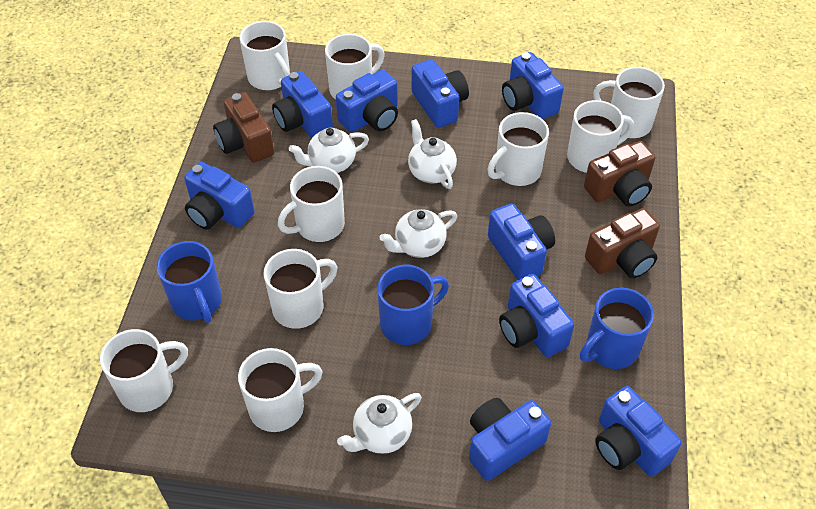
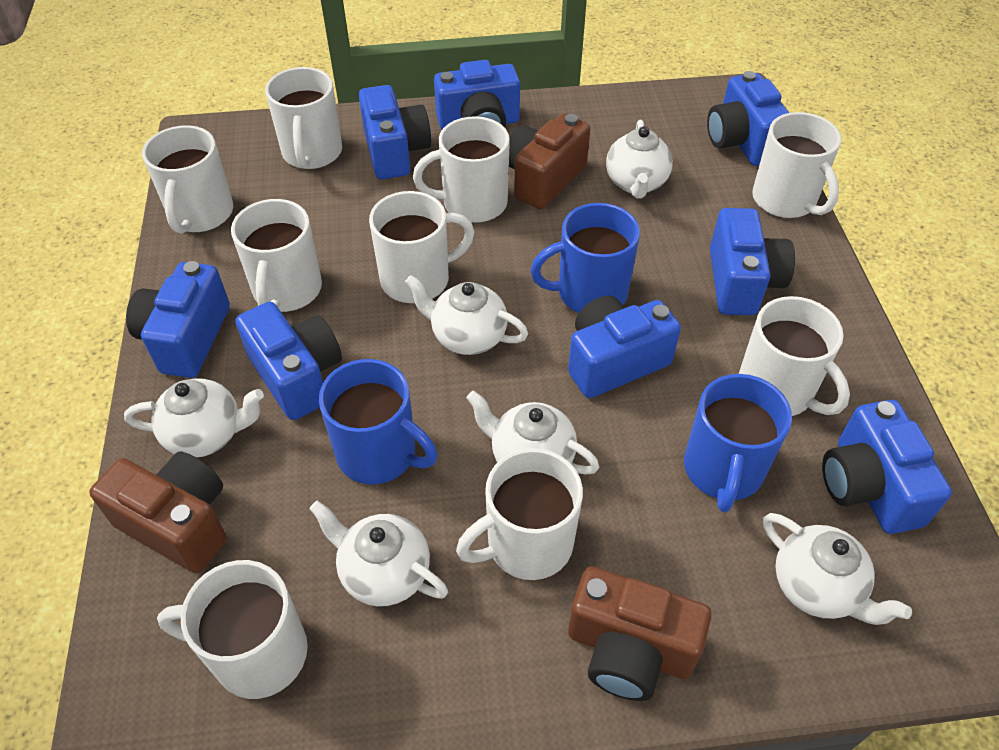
blue camera: 9 -> 8
white teapot: 4 -> 6

